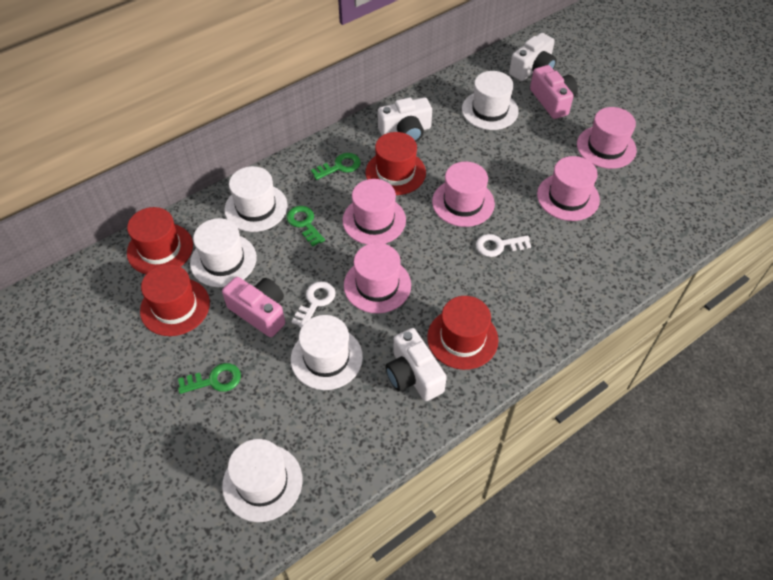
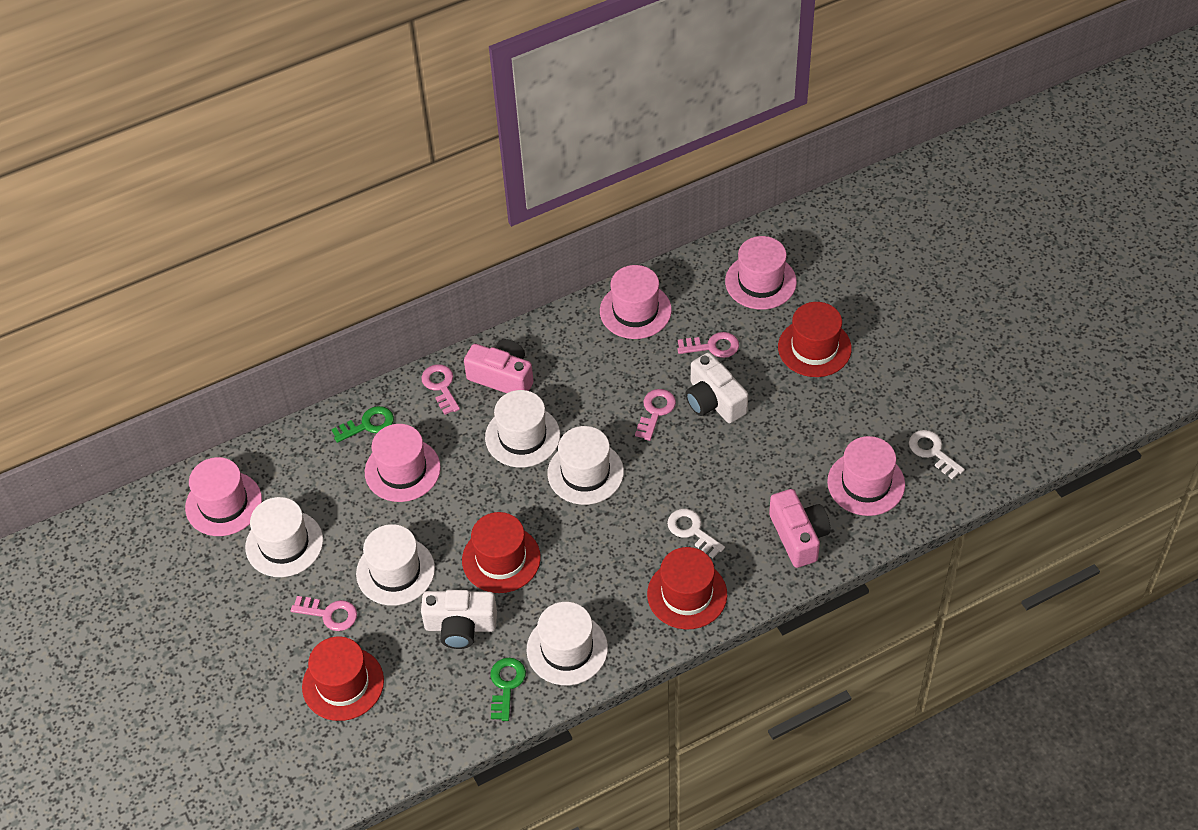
green key: 3 -> 2
pink key: 0 -> 4
white camera: 3 -> 2

